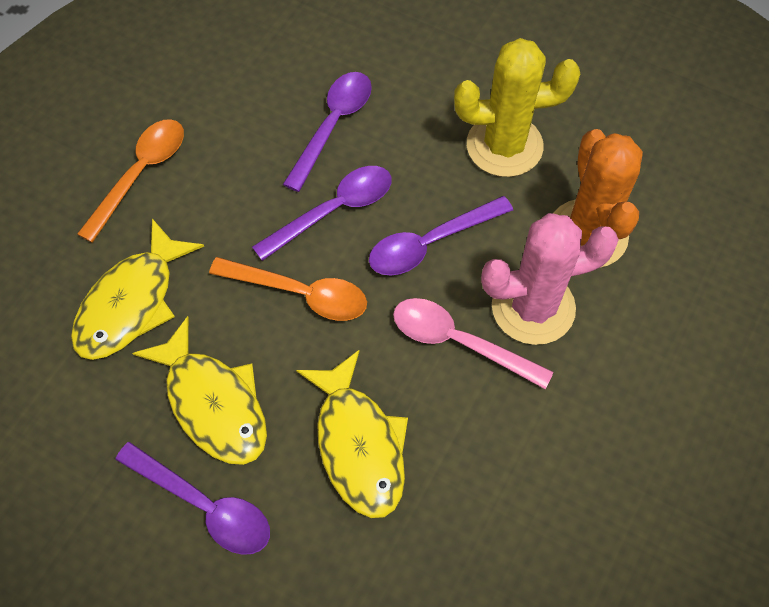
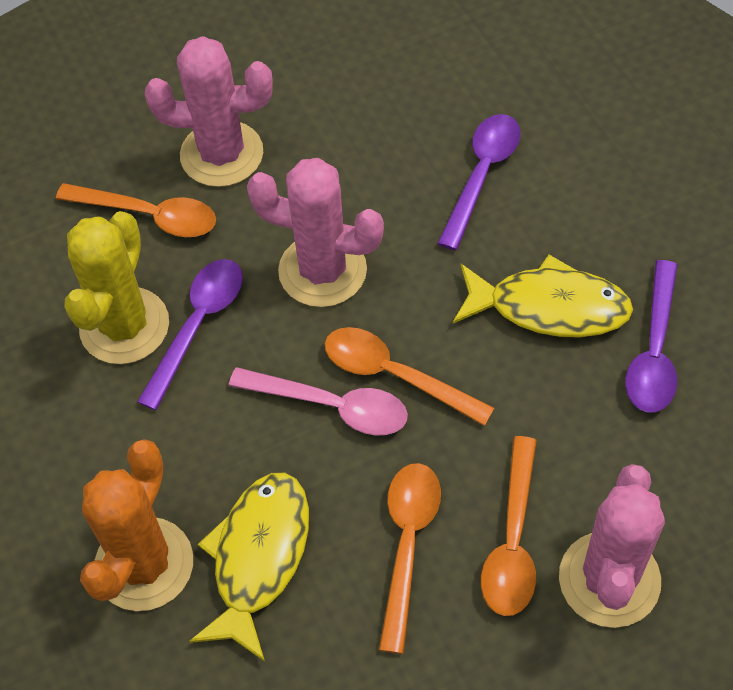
orange spoon: 2 -> 4
pink cactus: 1 -> 3
purple spoon: 4 -> 3
yellow fish: 3 -> 2

